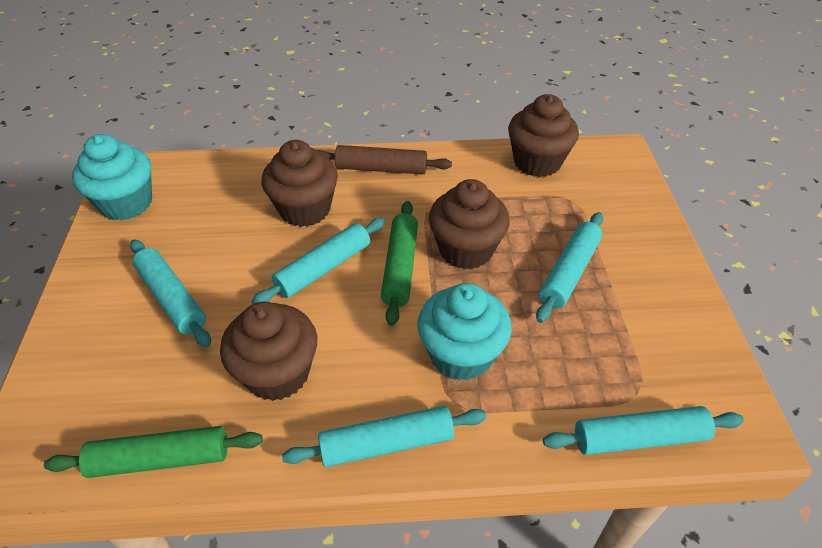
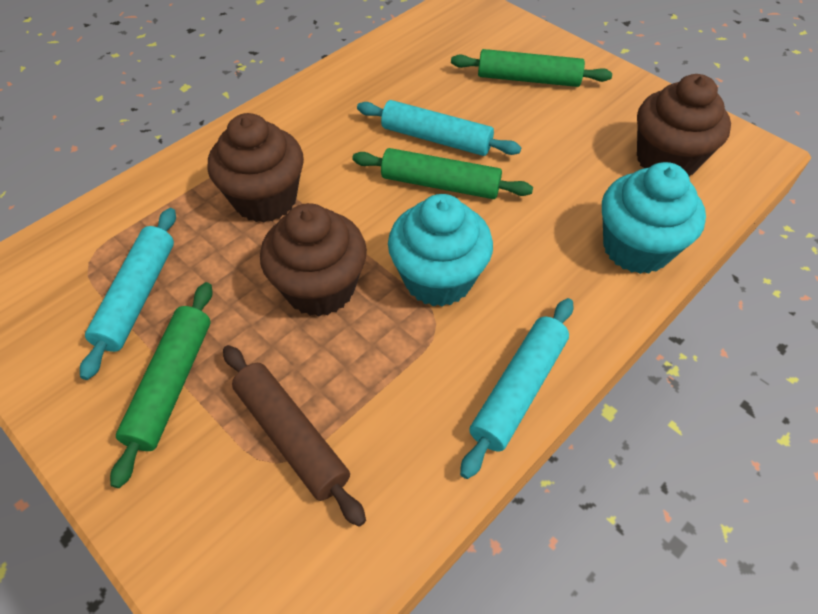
brown cupcake: 4 -> 3
green rolling pin: 2 -> 3
turquoise rolling pin: 5 -> 3

